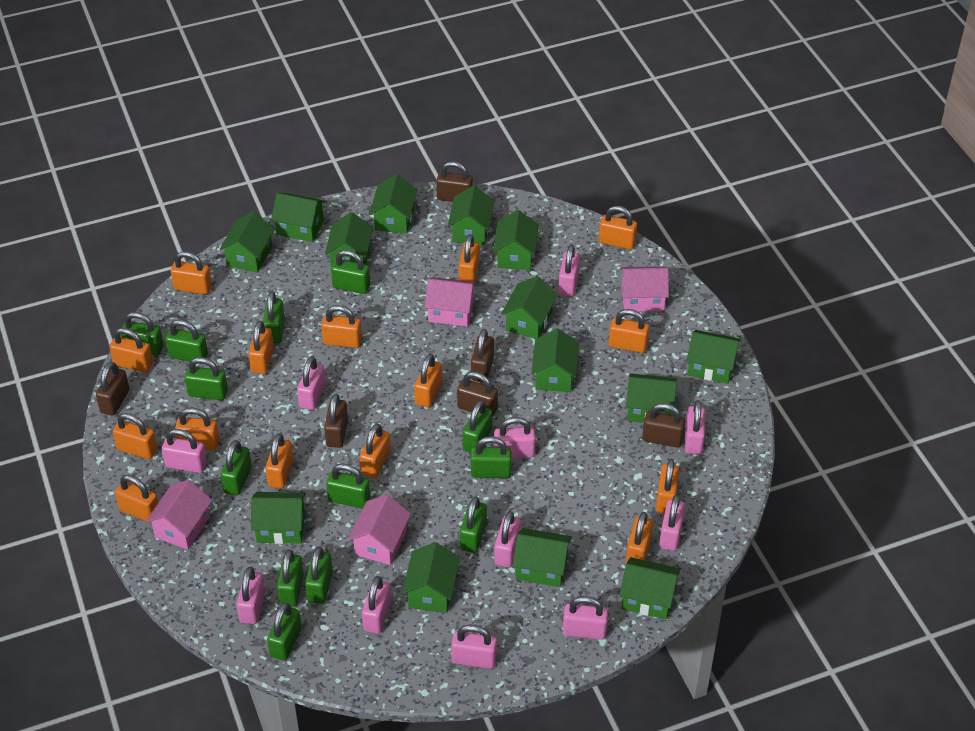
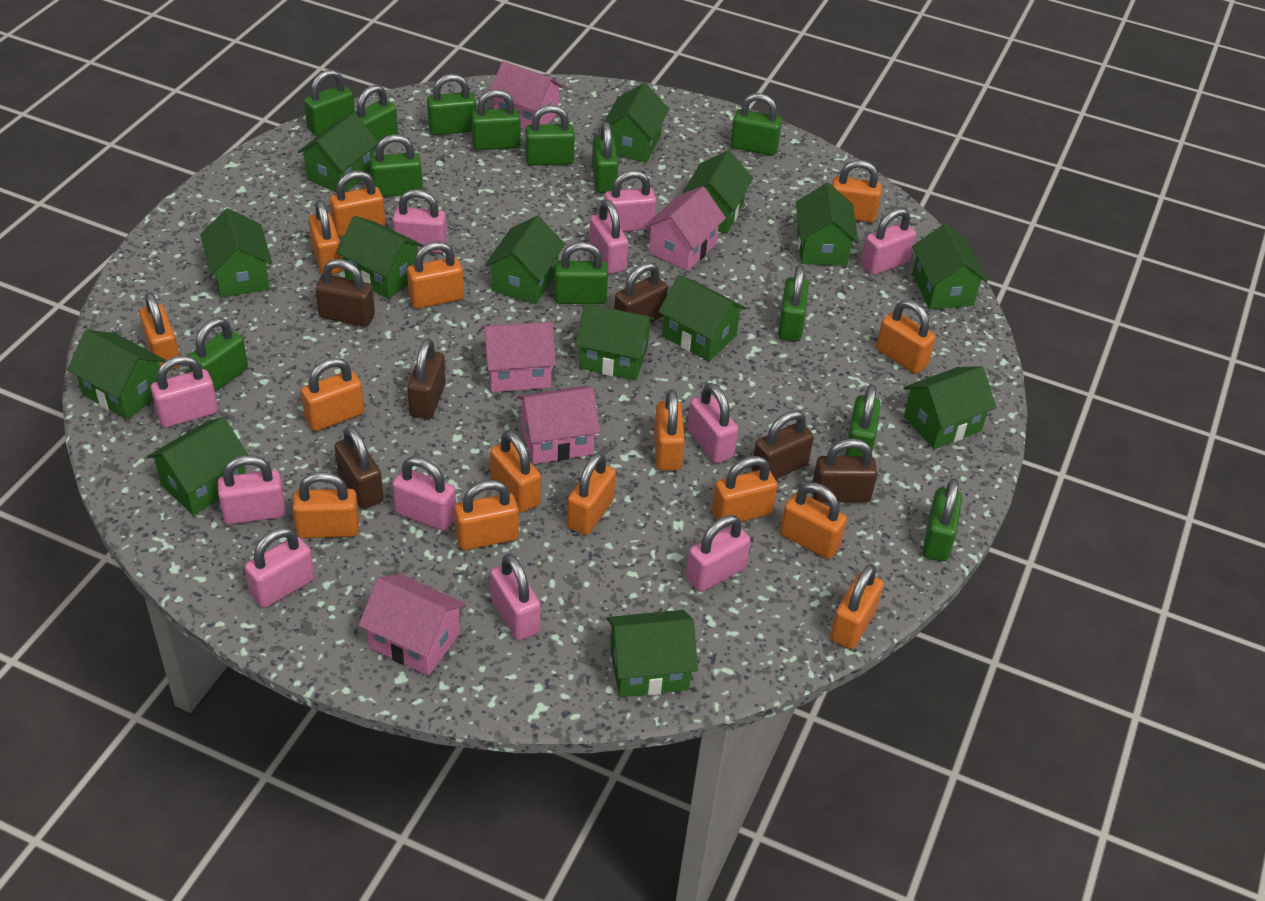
pink house: 4 -> 5

